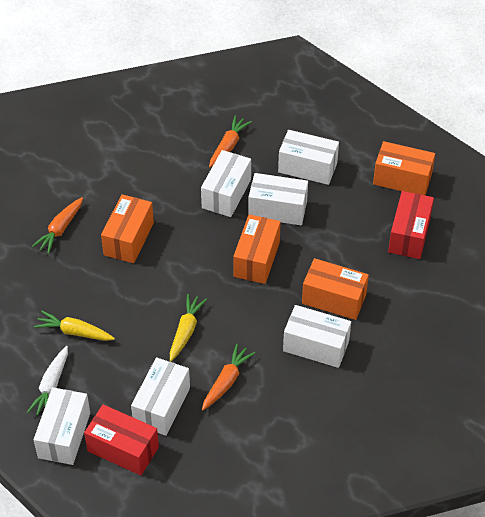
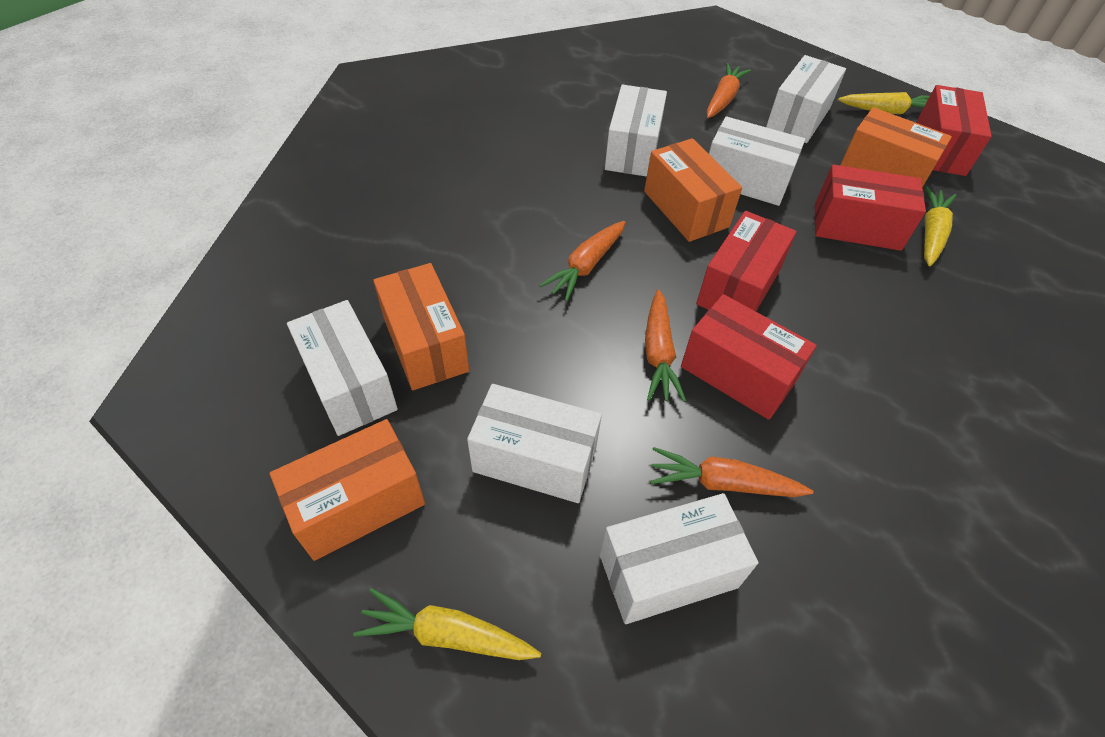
orange carrot: 3 -> 4
red box: 2 -> 4
white carrot: 1 -> 0
yellow carrot: 2 -> 3

